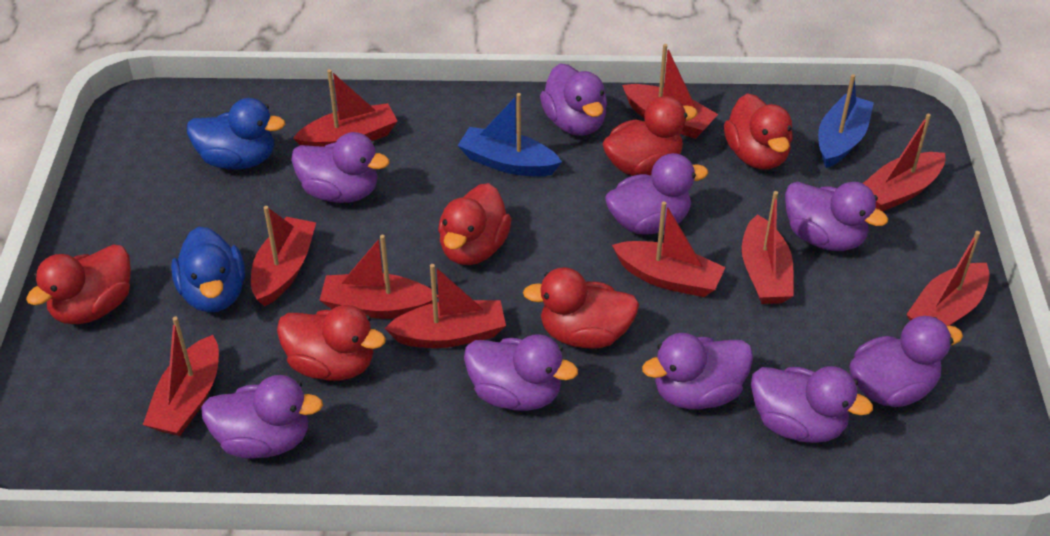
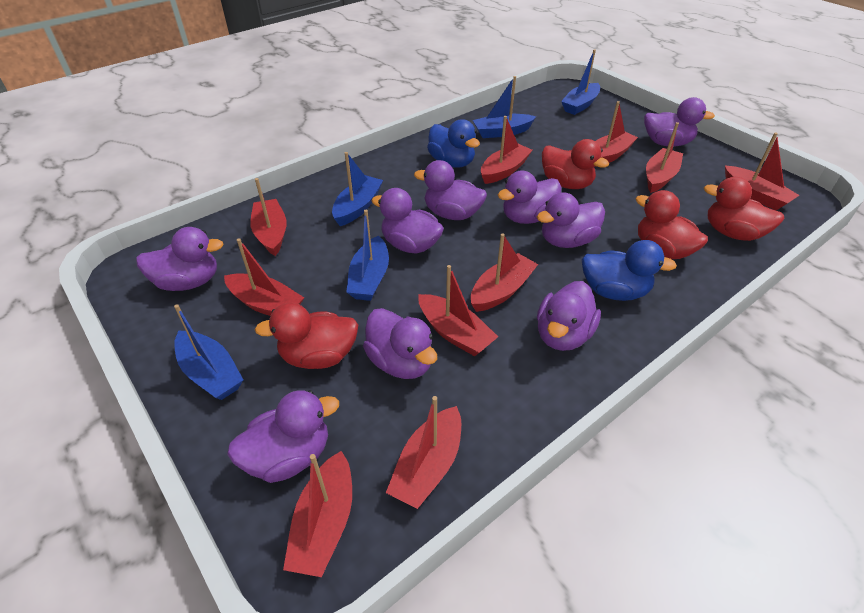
blue boat: 2 -> 5
red duck: 6 -> 4

